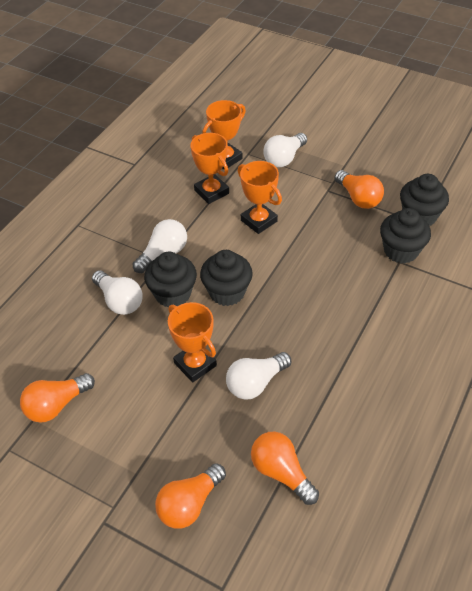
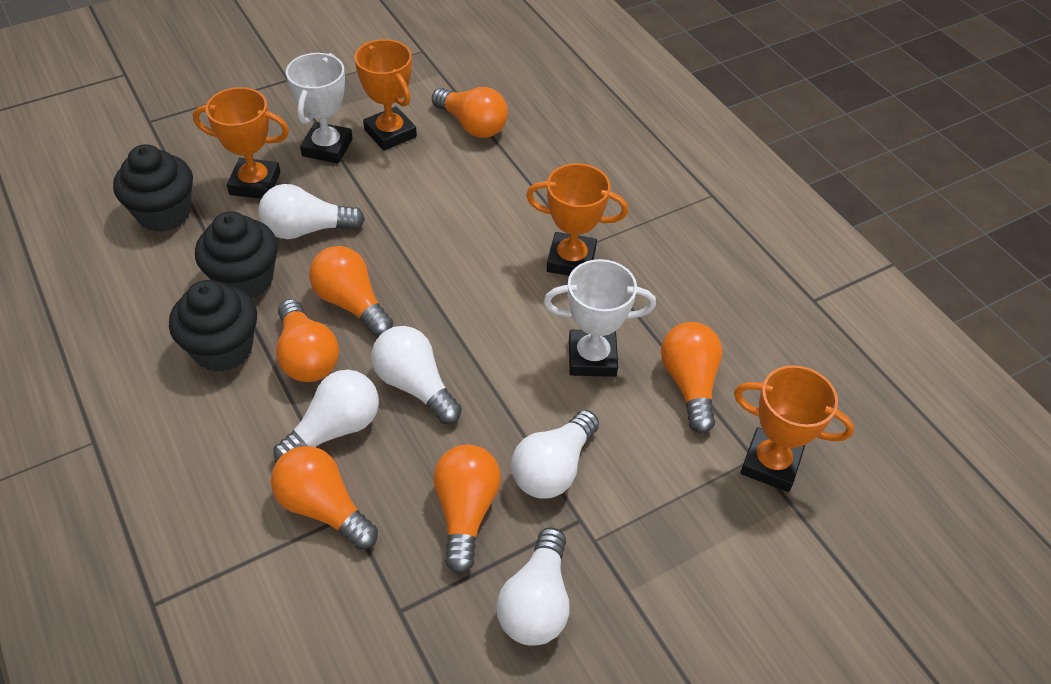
black cupcake: 4 -> 3
orange light bulb: 4 -> 6
white light bulb: 4 -> 5
white trophy: 0 -> 2

